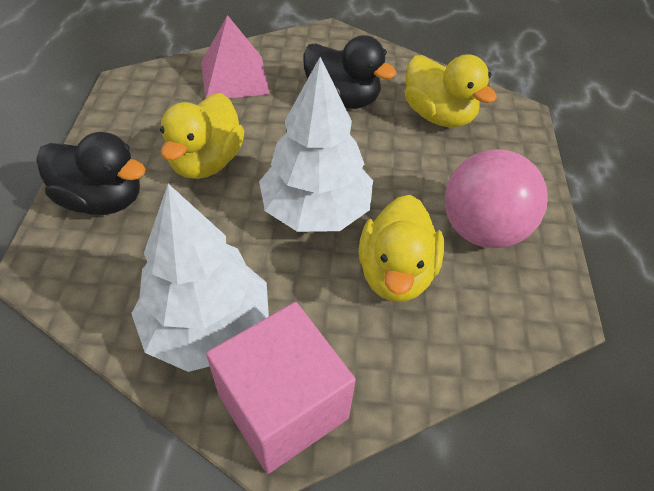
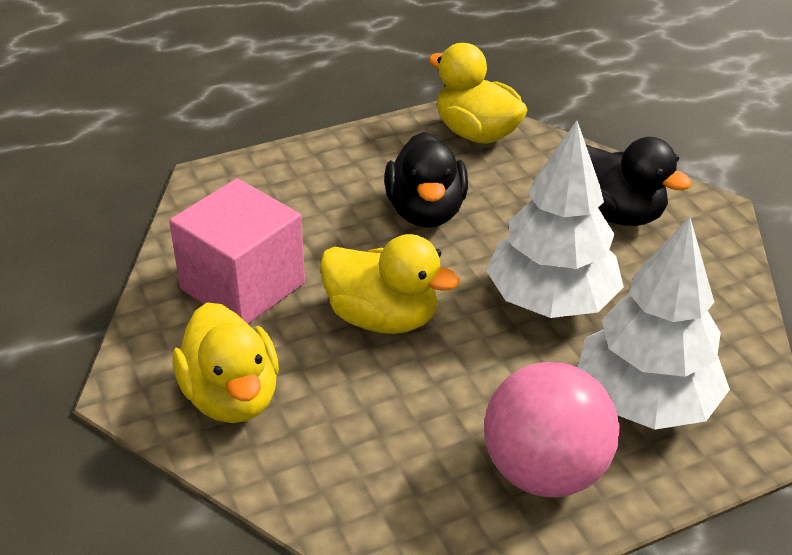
pink pyramid: 1 -> 0

